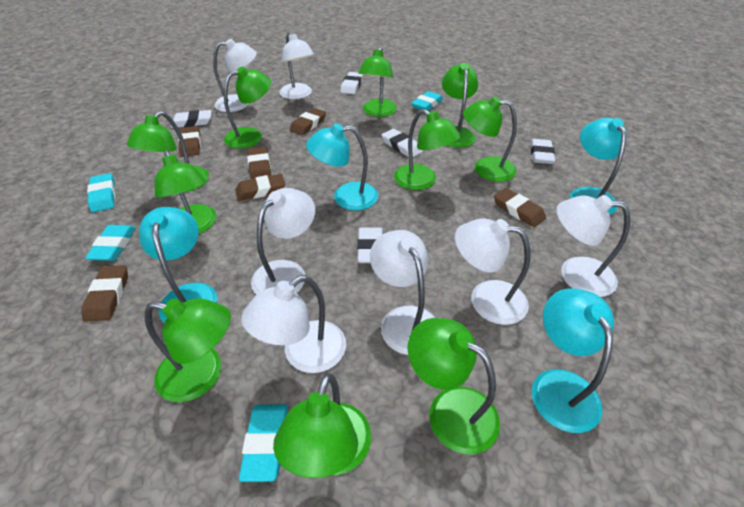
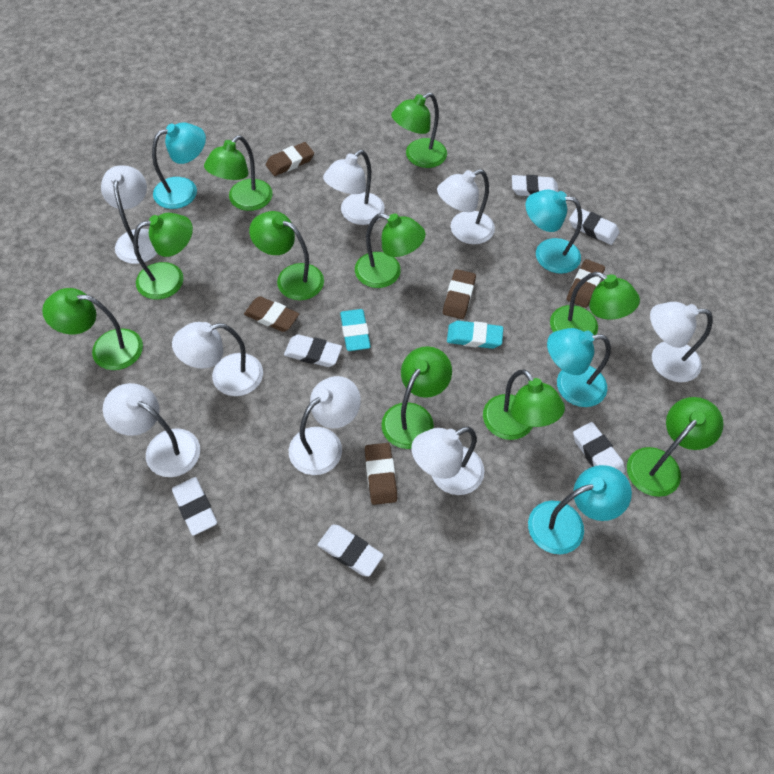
brown eraser: 6 -> 5
turquoise eraser: 4 -> 2
white eraser: 5 -> 6
white lamp: 7 -> 8

